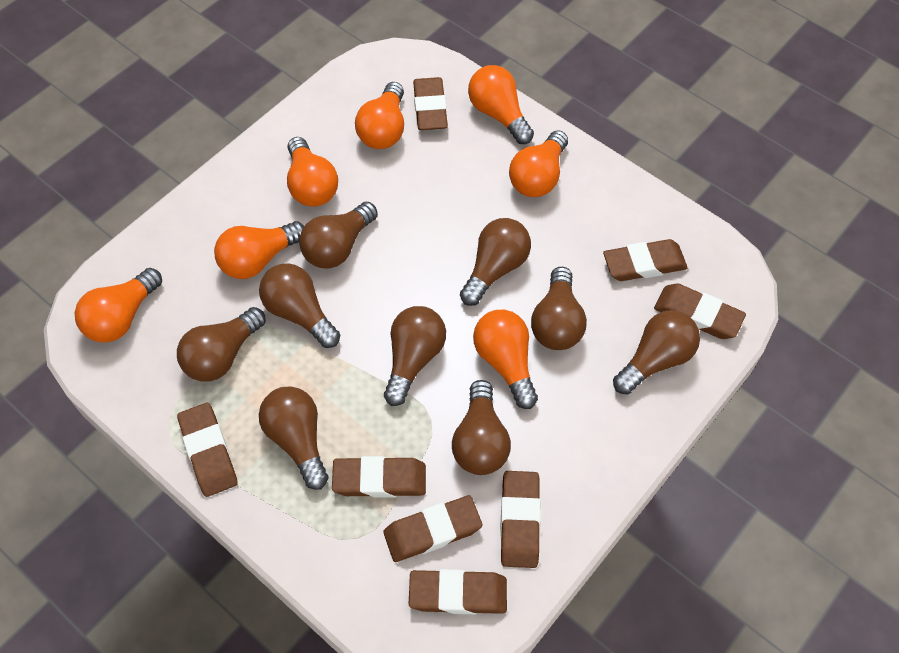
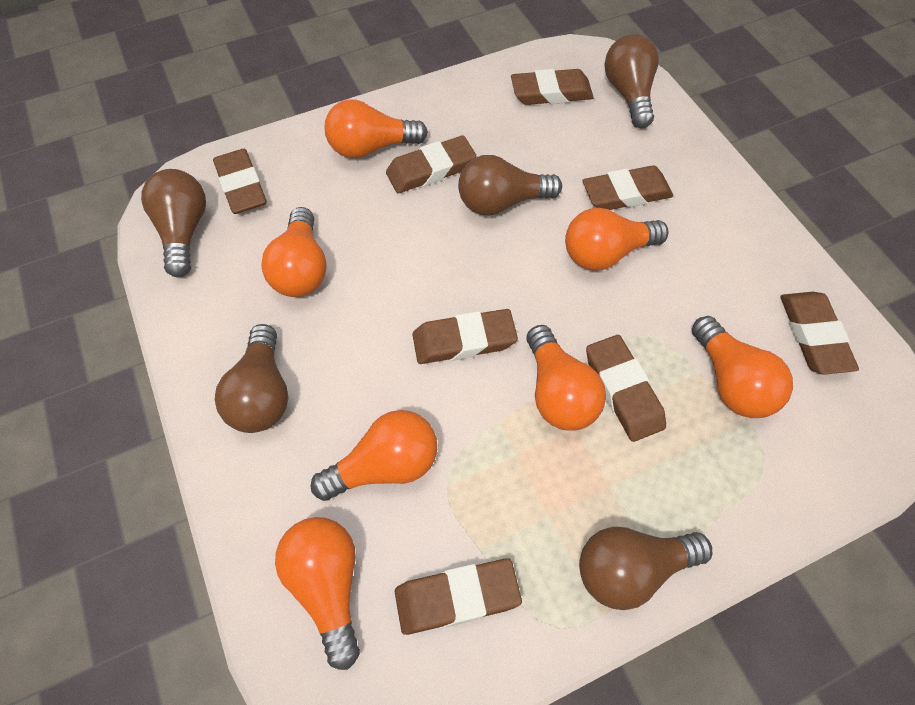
brown light bulb: 9 -> 5

